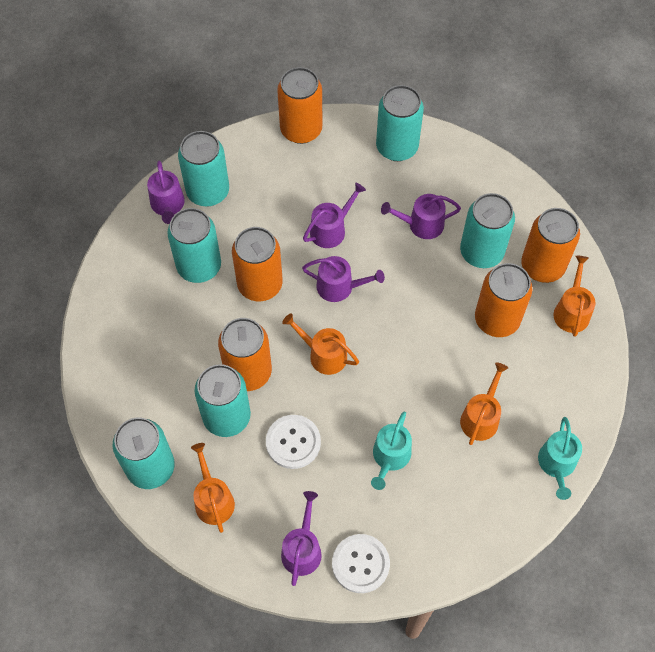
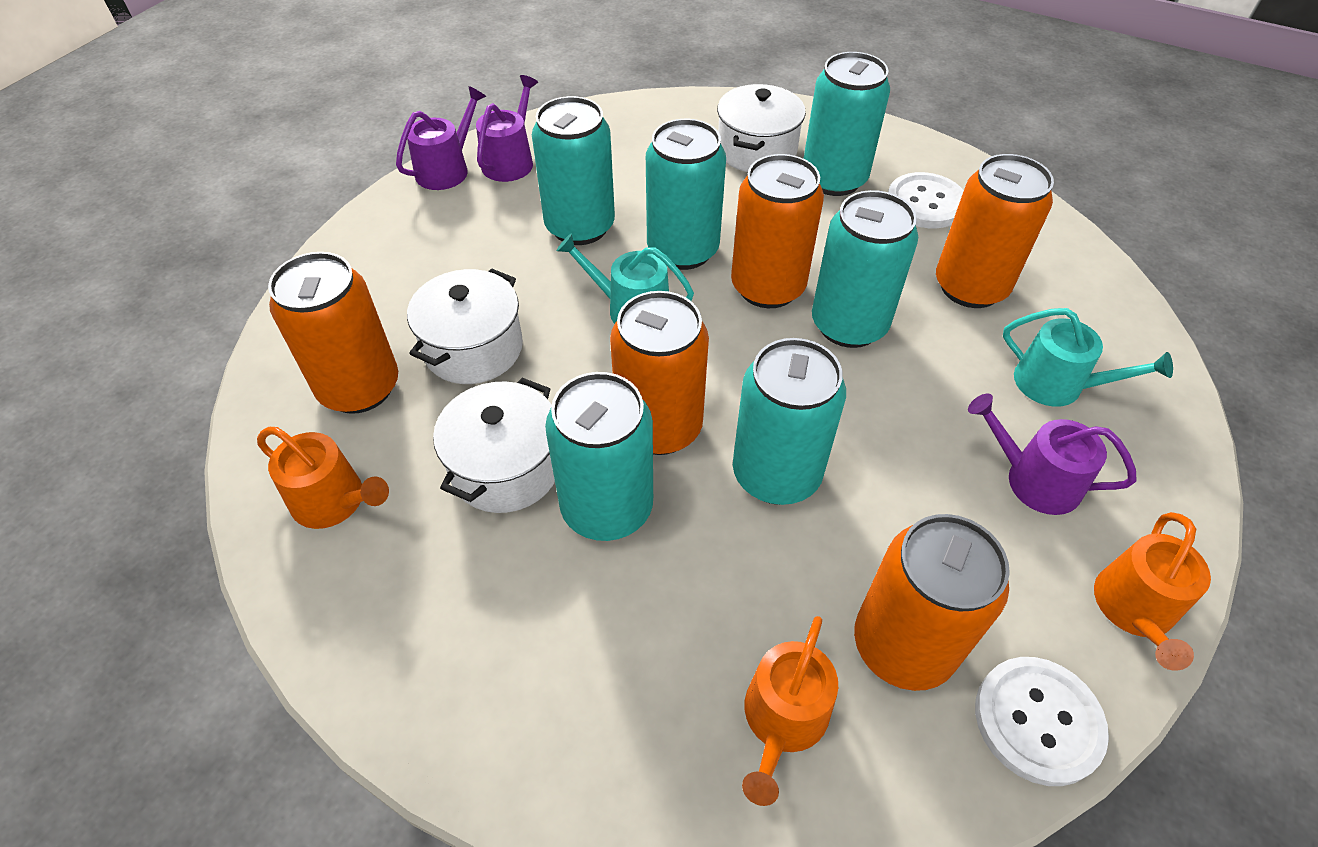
orange watering can: 4 -> 3
purple watering can: 5 -> 3
white pot: 0 -> 3

